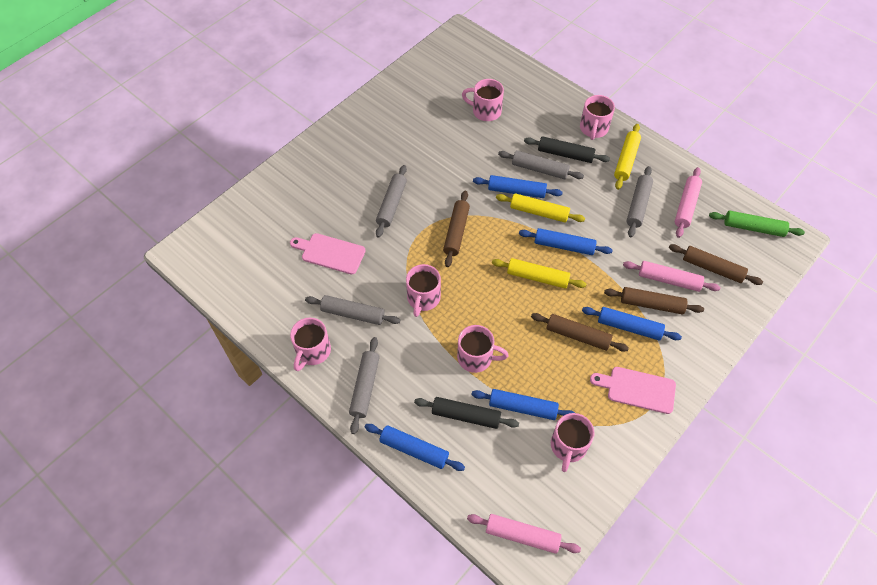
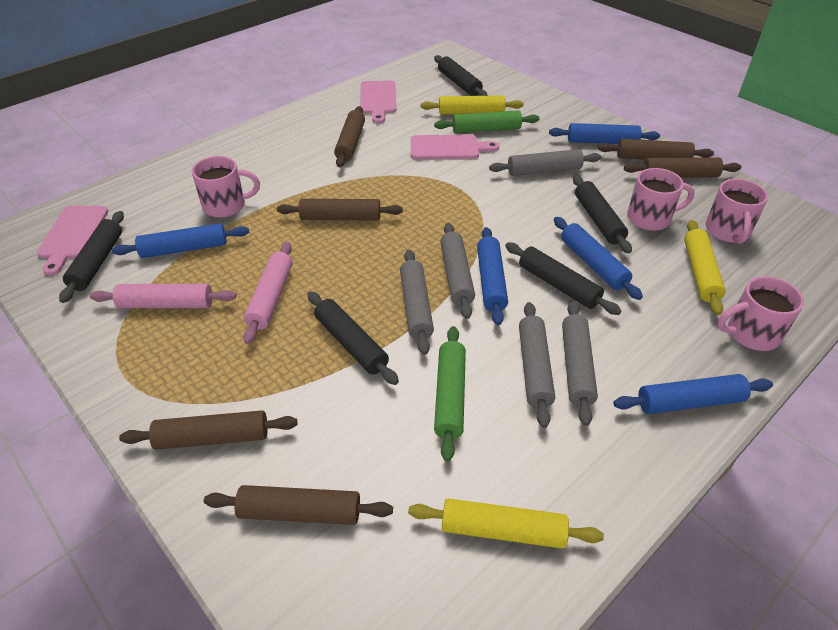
black rolling pin: 2 -> 5
brown rolling pin: 4 -> 6
green rolling pin: 1 -> 2
pink cutting board: 2 -> 3
pink mug: 6 -> 4
pink rolling pin: 3 -> 2

